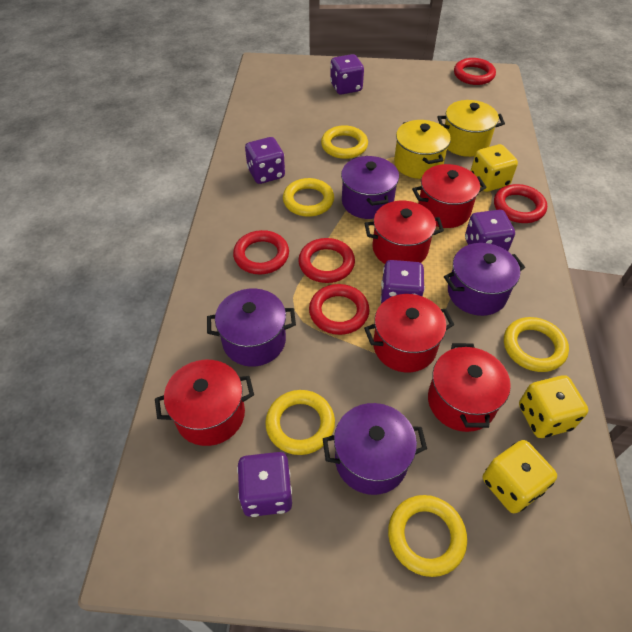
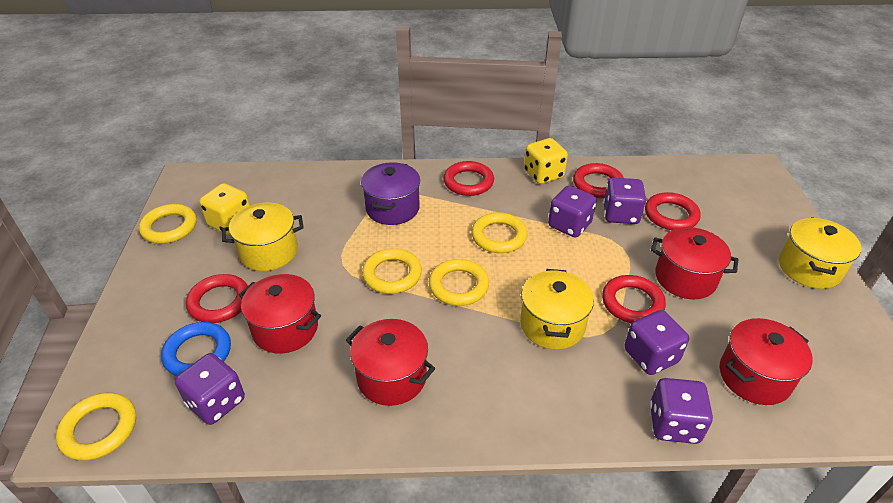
blue ring: 0 -> 1
purple pot: 4 -> 1
red pot: 5 -> 4
yellow dice: 3 -> 2
yellow pot: 2 -> 3

